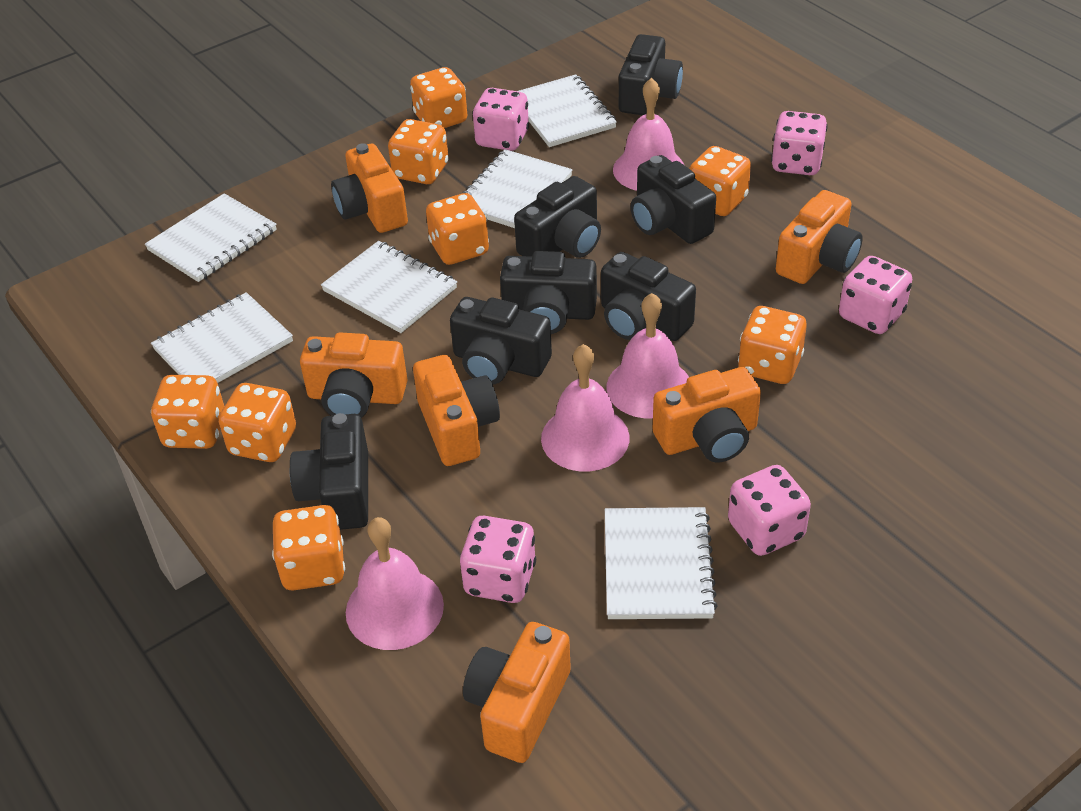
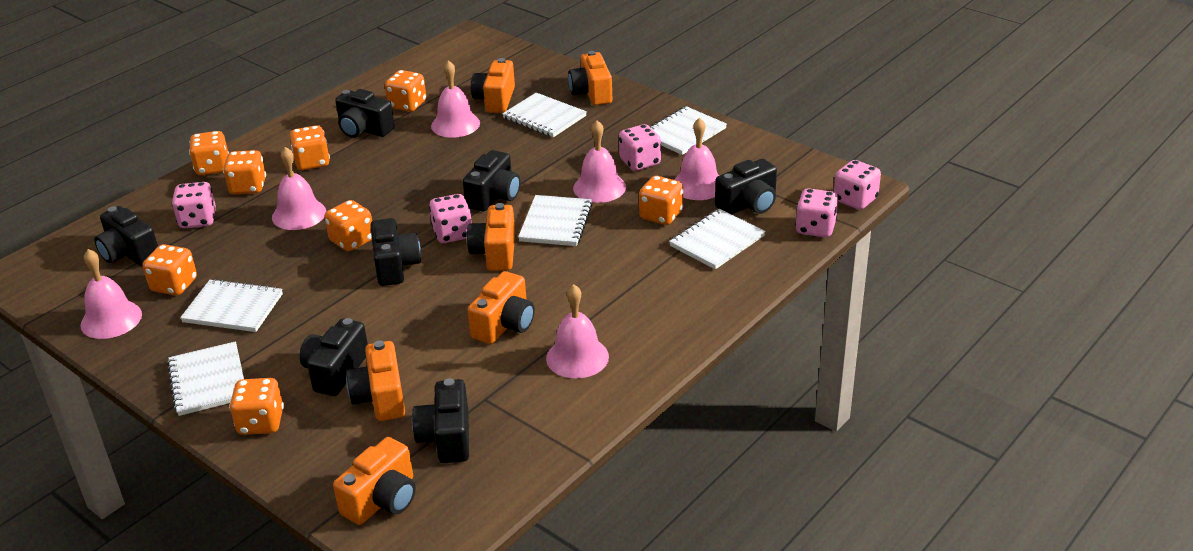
pink bell: 4 -> 6

